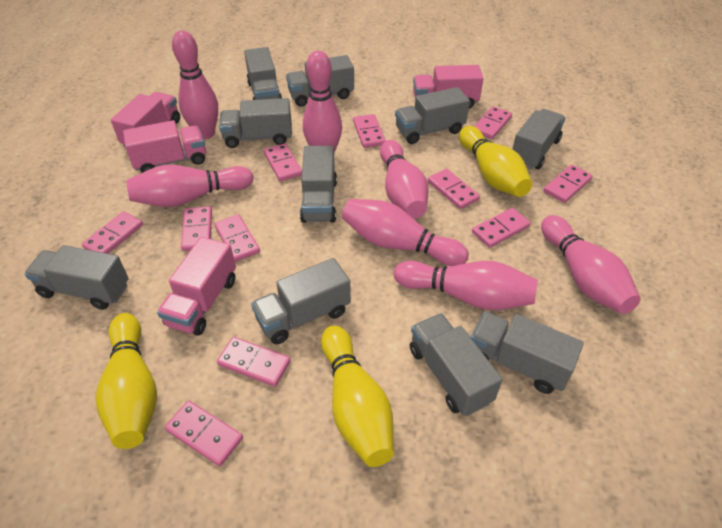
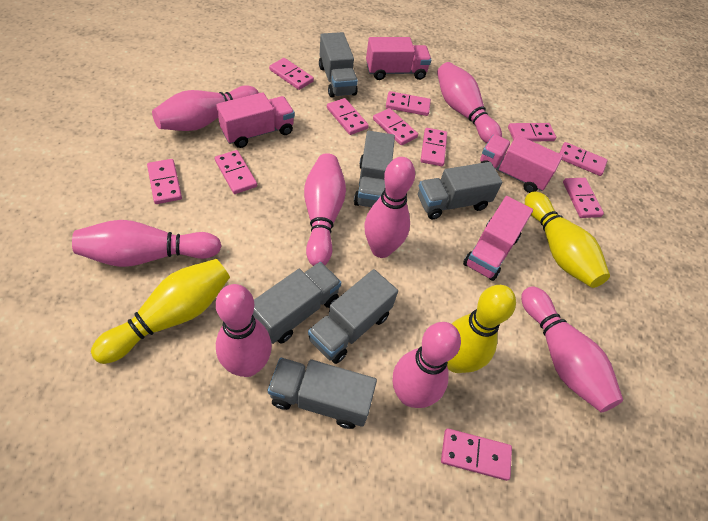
grey truck: 10 -> 6
pink bowling pin: 7 -> 8

